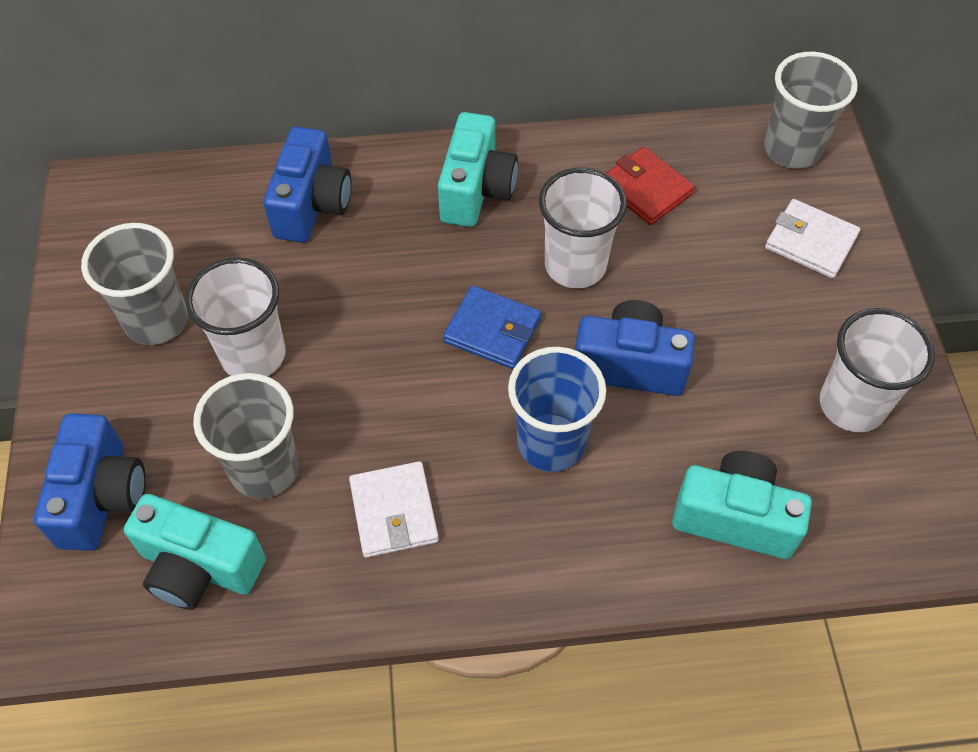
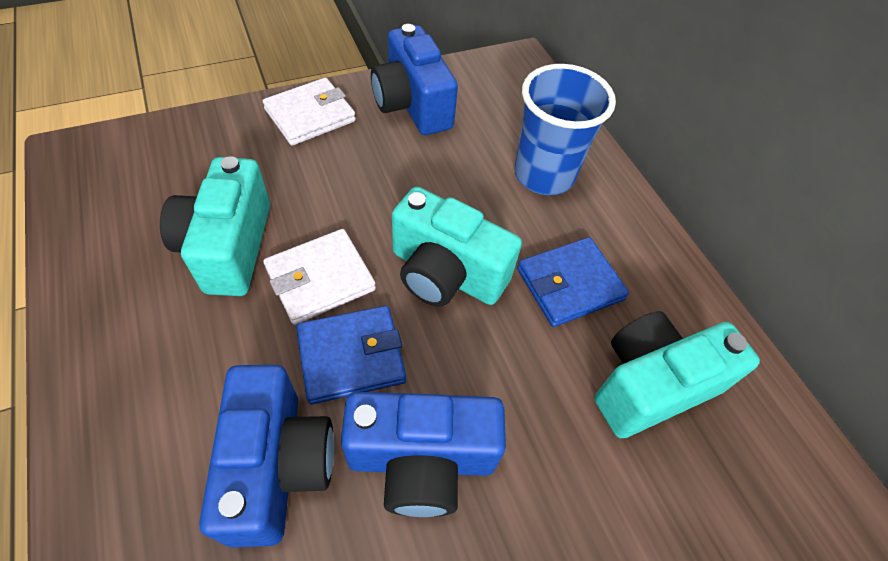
blue wallet: 1 -> 2
grey cup: 3 -> 0
red wallet: 1 -> 0
white cup: 3 -> 0

